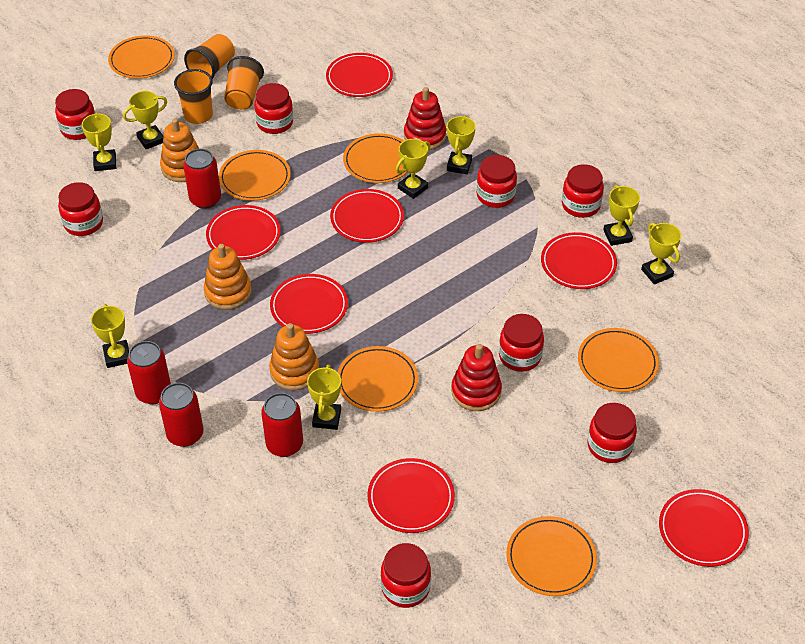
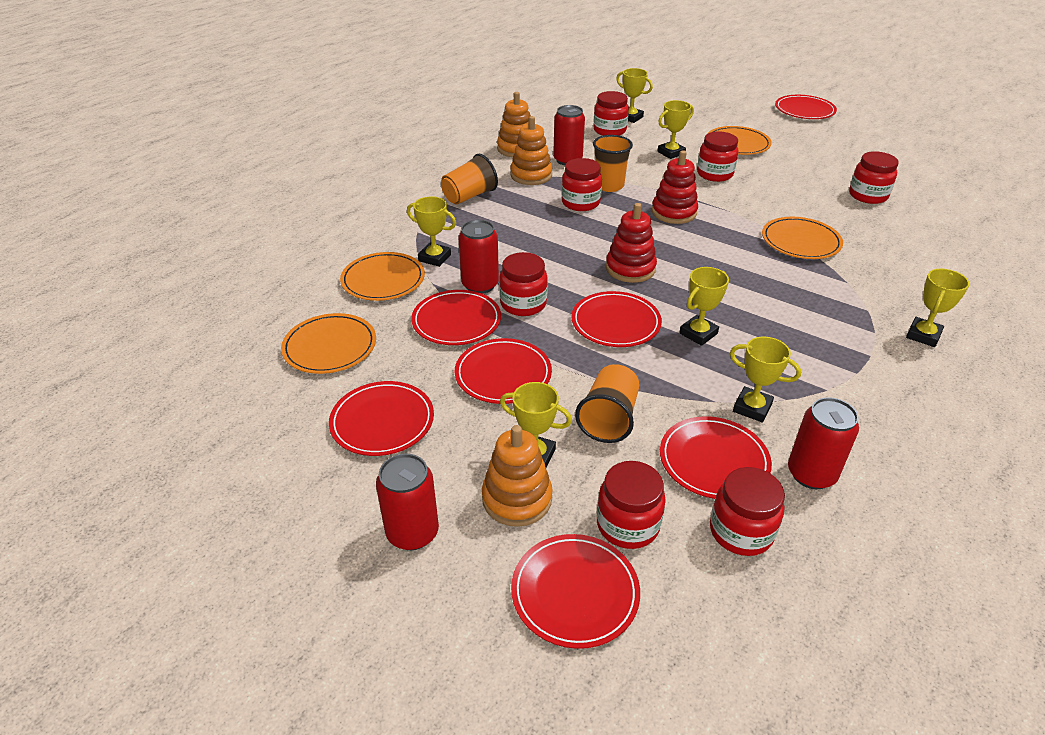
orange plate: 6 -> 4
red jar: 8 -> 7
yellow trophy: 8 -> 7

